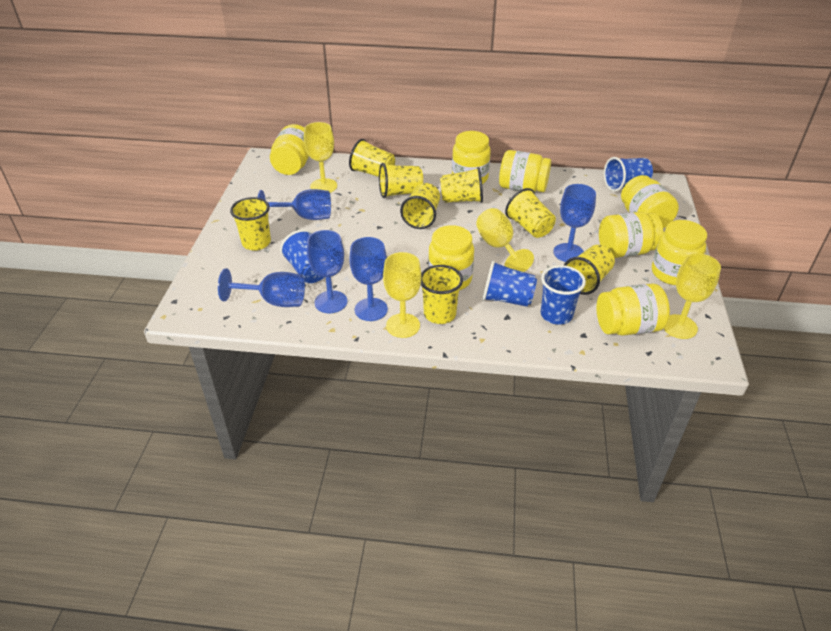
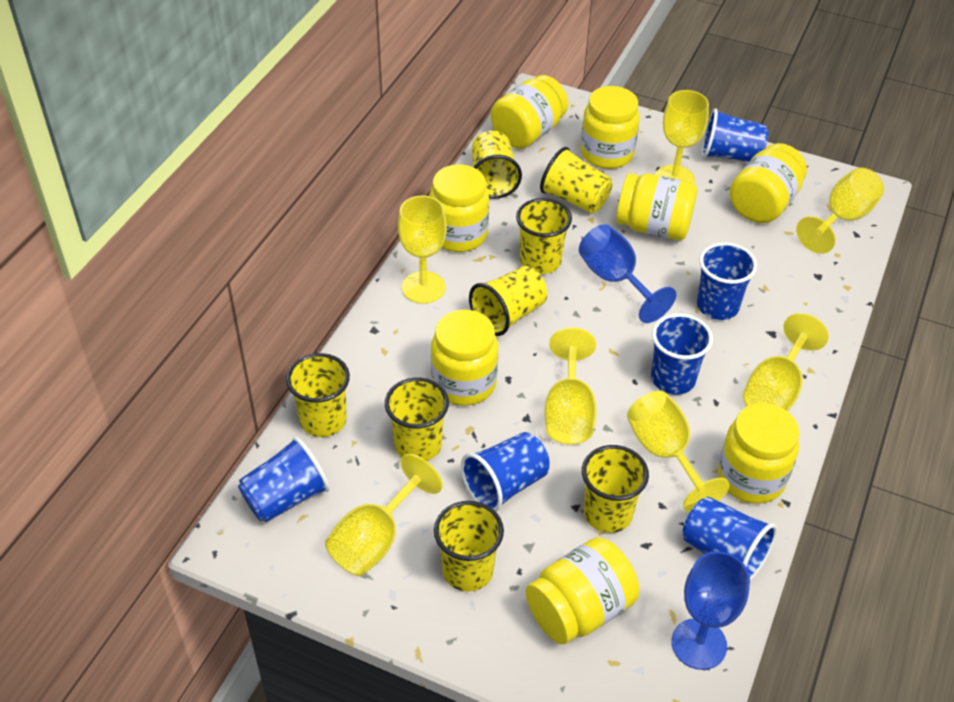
blue cup: 4 -> 6
blue goblet: 5 -> 2
yellow goblet: 4 -> 7

